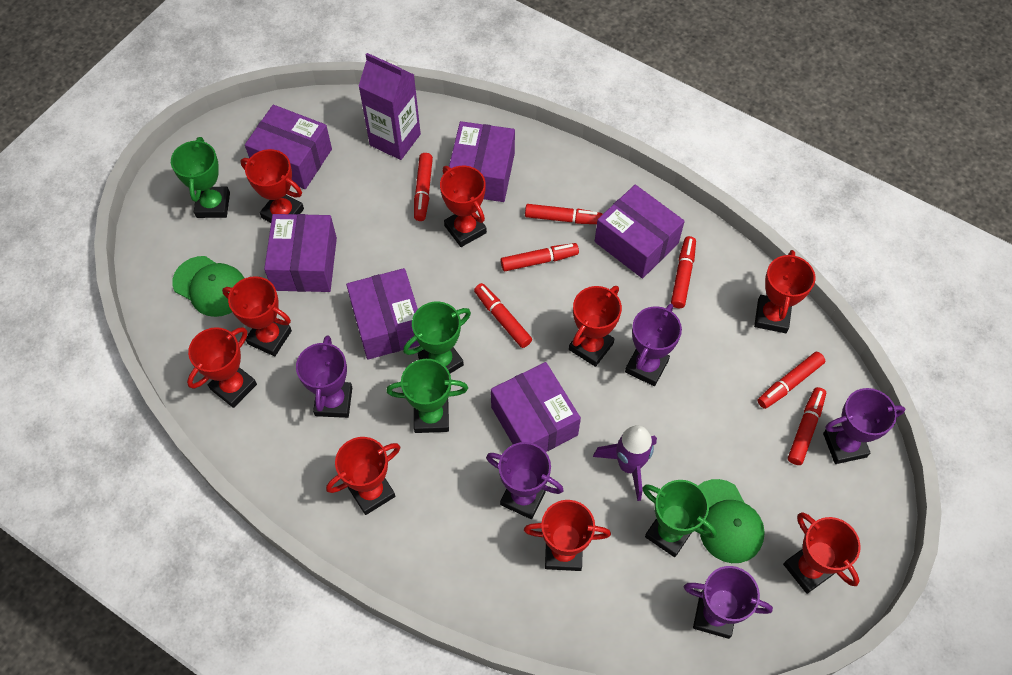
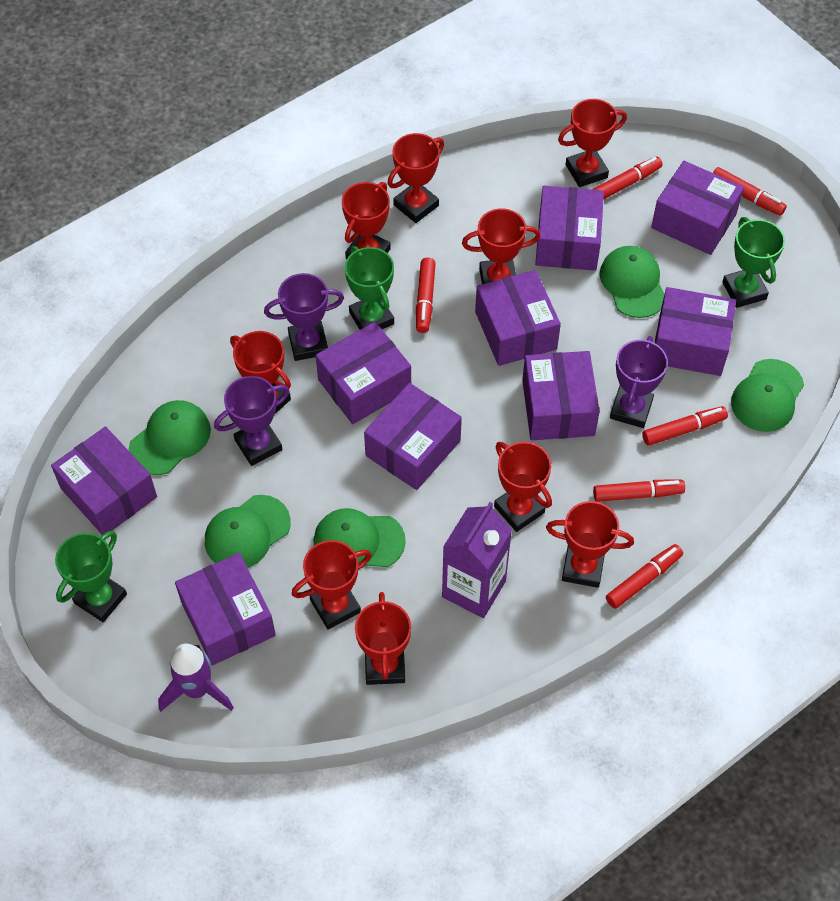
green cap: 2 -> 5
green trophy: 4 -> 3
purple box: 6 -> 9
purple trophy: 5 -> 3
red marker: 7 -> 6

